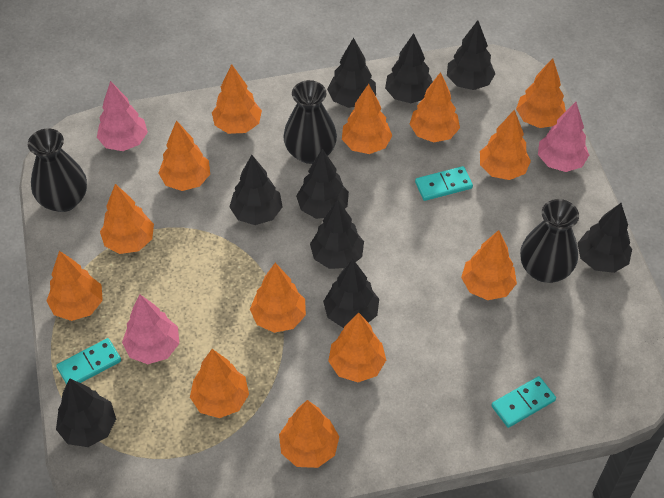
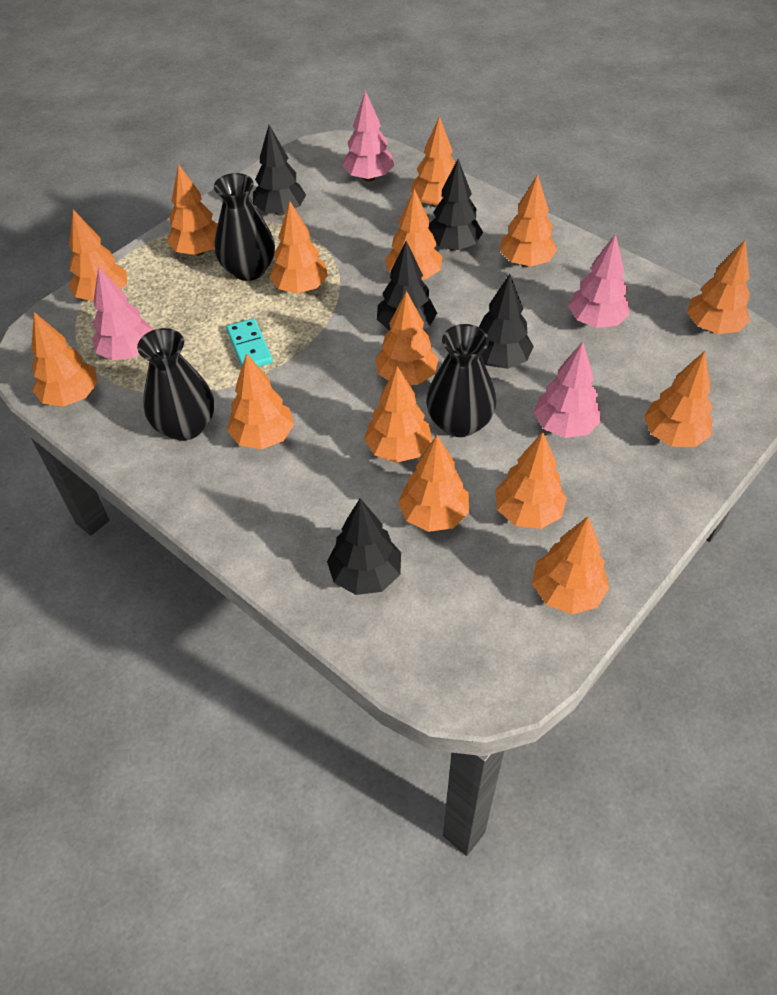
black tree: 9 -> 5
orange tree: 13 -> 15
pink tree: 3 -> 4
turquoise domino: 3 -> 1

